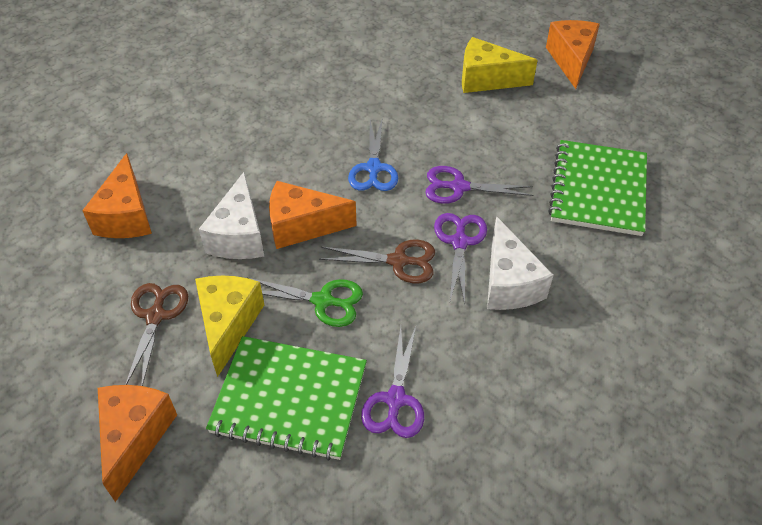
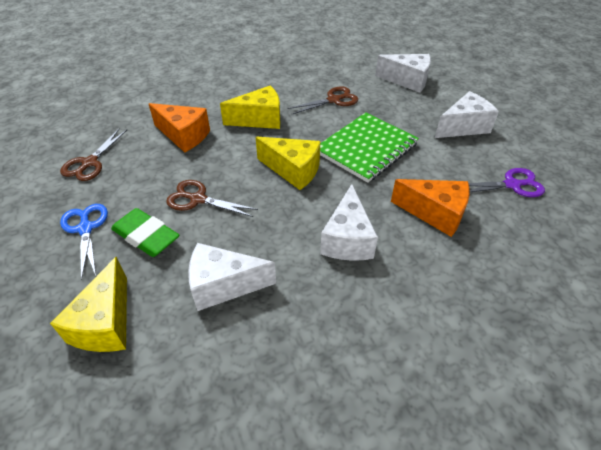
brown scissors: 2 -> 3
green eraser: 0 -> 1
green notebook: 2 -> 1
green scissors: 1 -> 0
orange cheese: 4 -> 2
purple scissors: 3 -> 1
white cheese: 2 -> 4
yellow cheese: 2 -> 3

